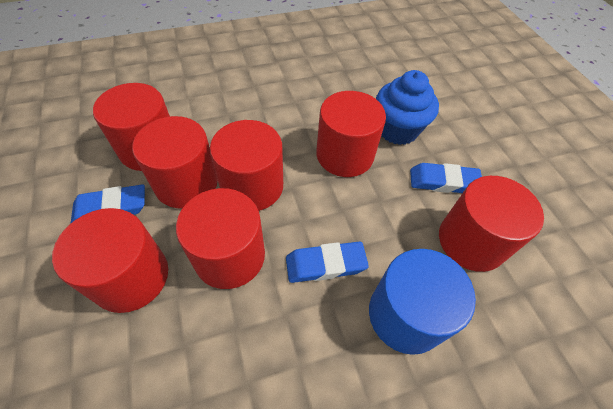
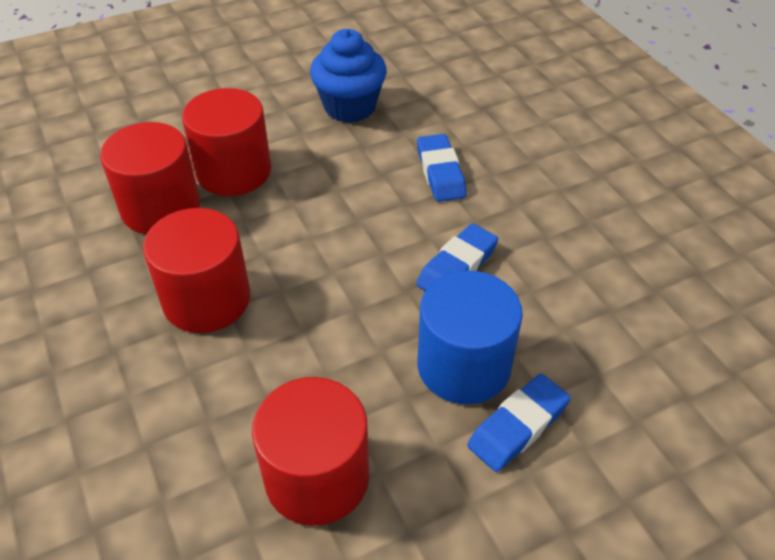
red cylinder: 7 -> 4

